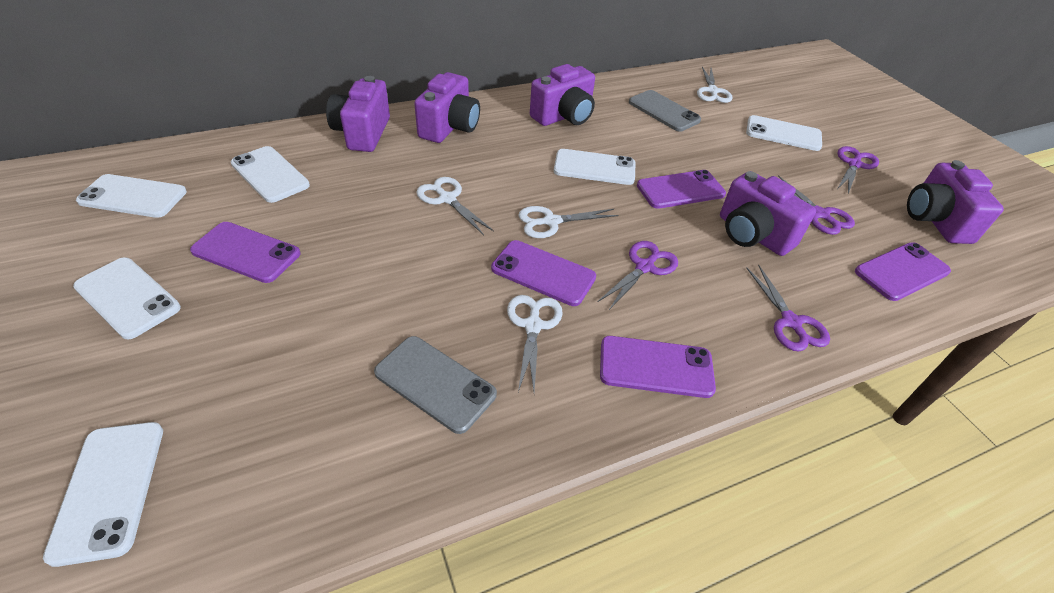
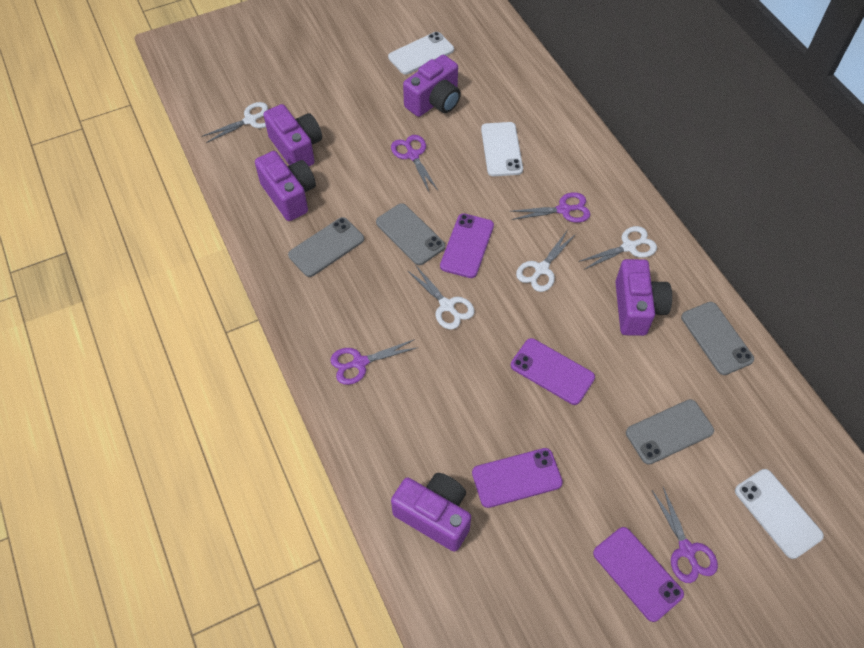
grey phone: 2 -> 4
purple phone: 5 -> 4
white phone: 6 -> 3

